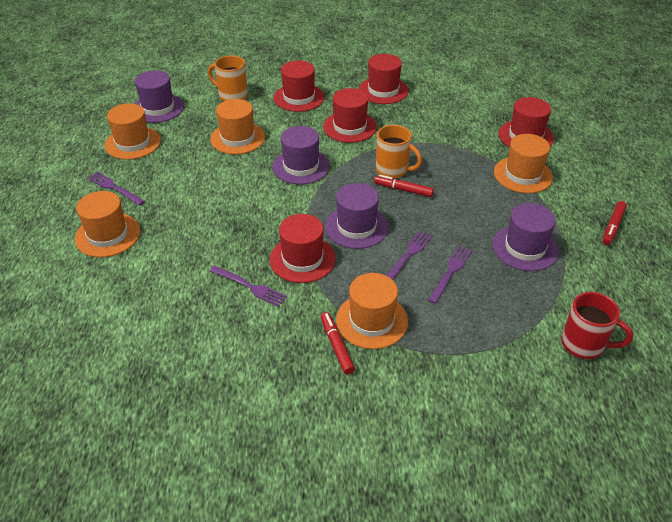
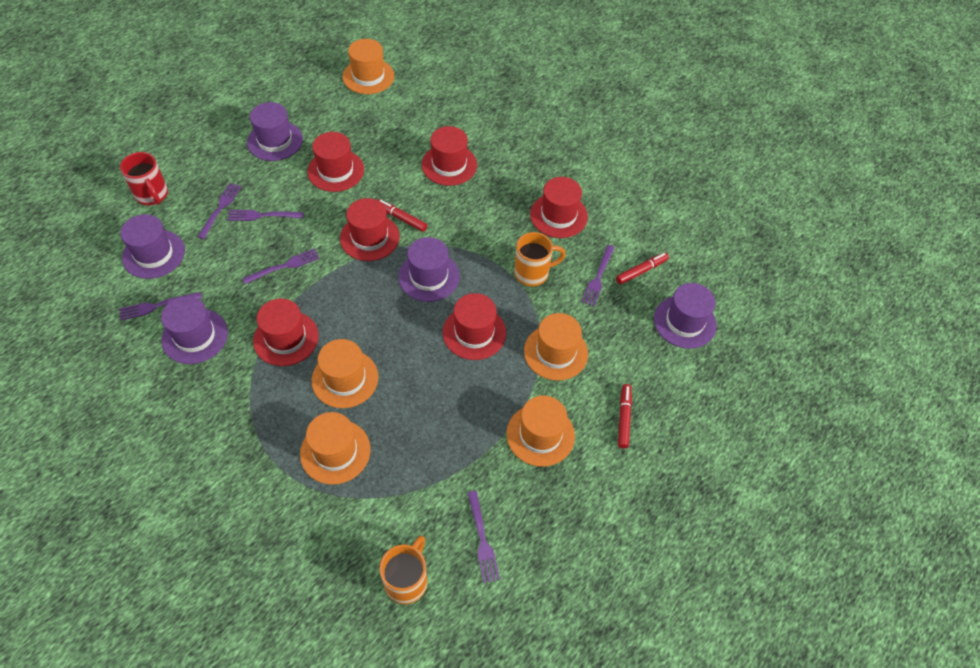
purple fork: 4 -> 6
purple hat: 4 -> 5
red hat: 5 -> 6

